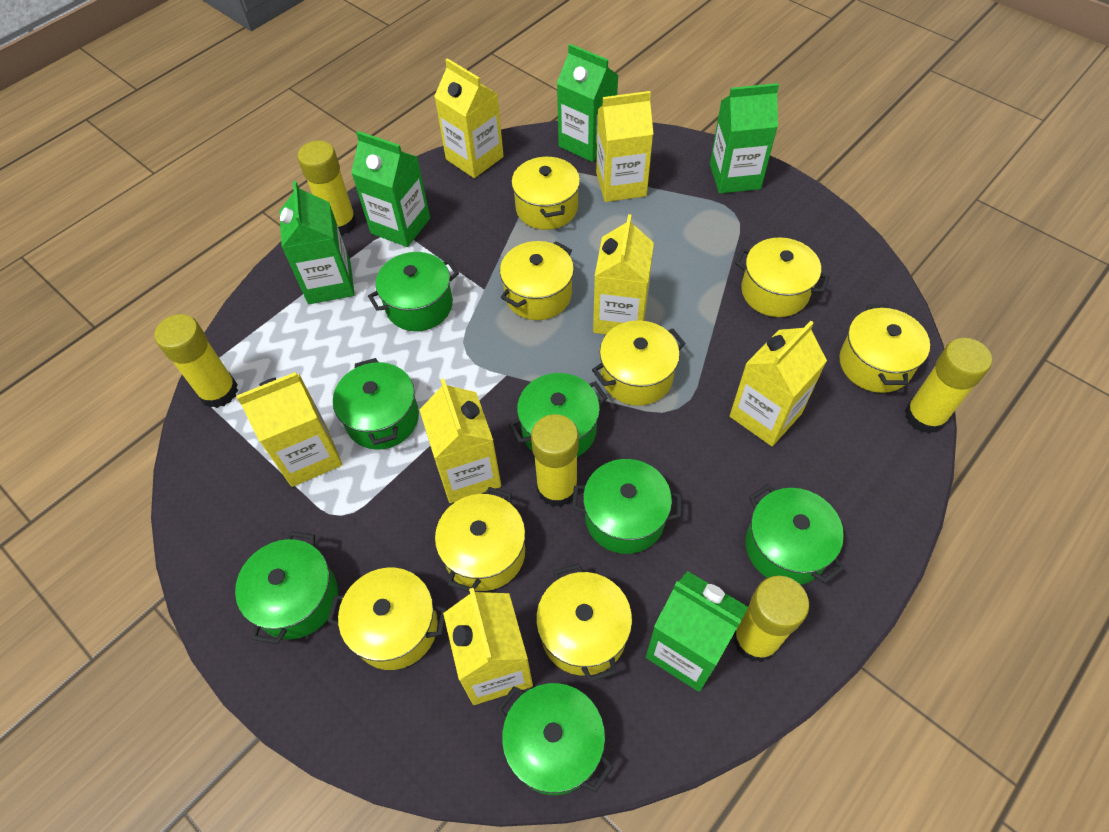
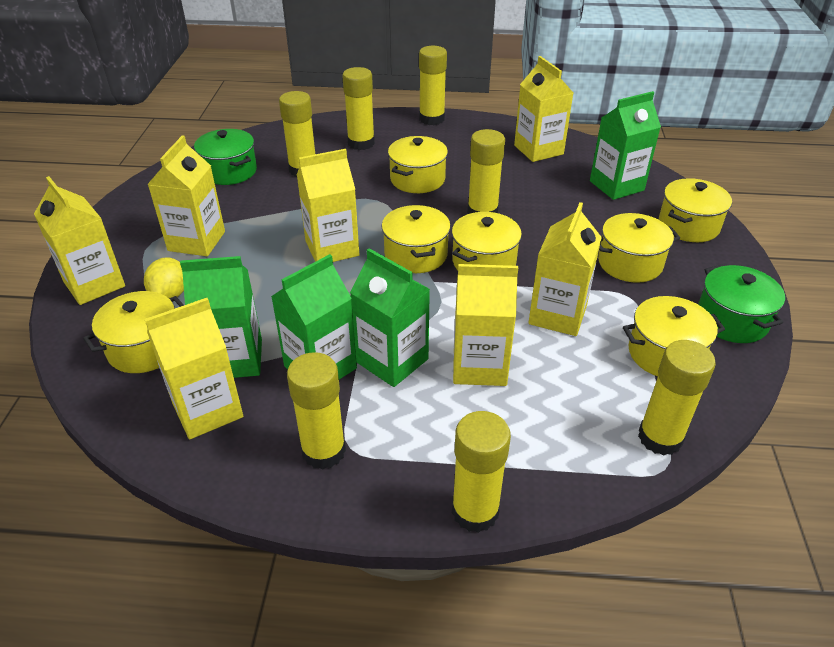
green carton: 5 -> 4
green pot: 7 -> 2
yellow glue stick: 5 -> 7
yellow lemon: 0 -> 1
yellow pot: 8 -> 7

